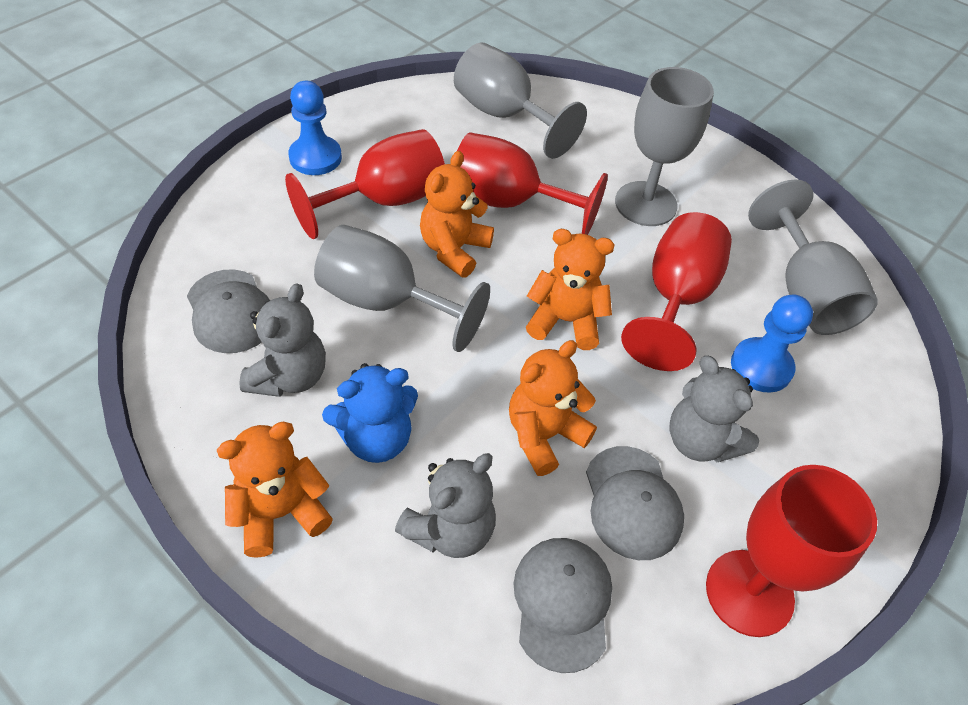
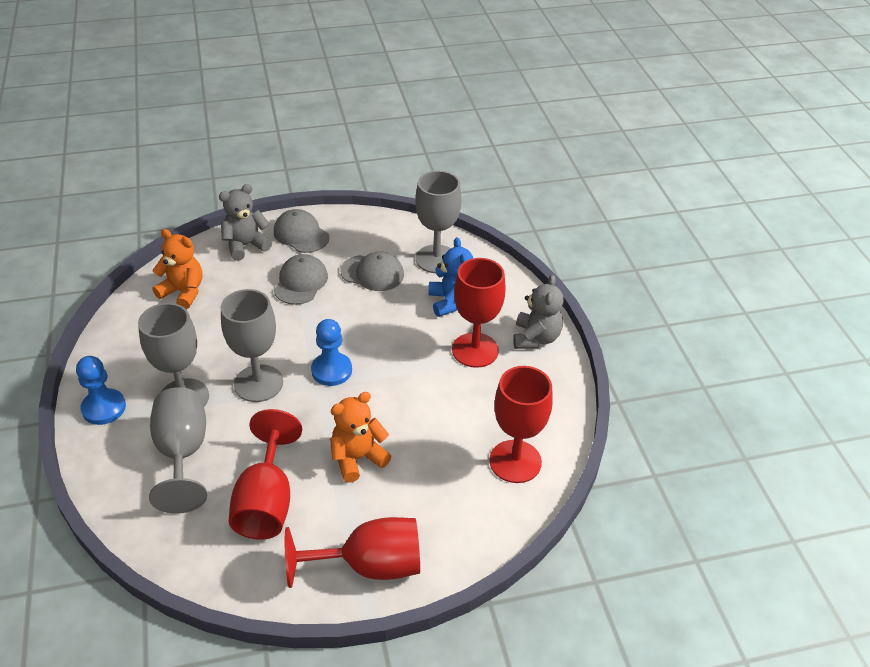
grey teddy bear: 3 -> 2
orange teddy bear: 4 -> 2

